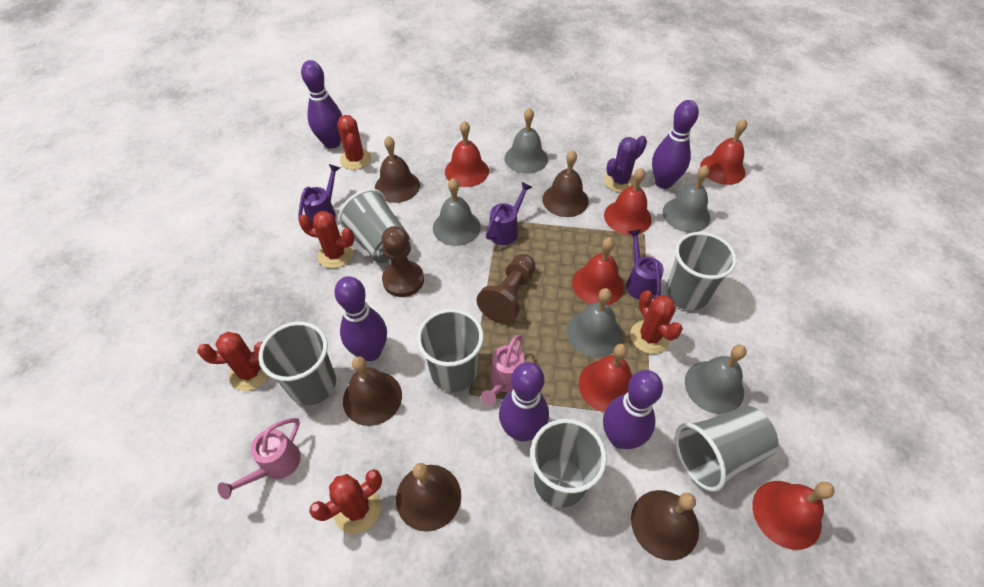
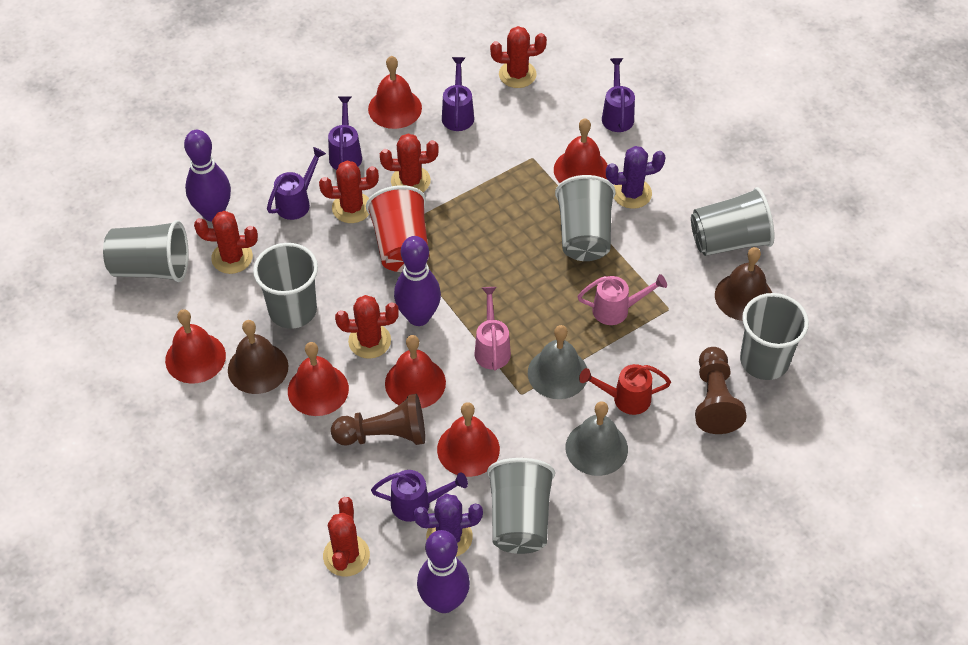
brown bell: 5 -> 2
grey bell: 5 -> 2
purple bowling pin: 5 -> 3
purple cactus: 1 -> 2
purple watering can: 3 -> 5
red cactus: 5 -> 6
red cup: 0 -> 1
red watering can: 0 -> 1

